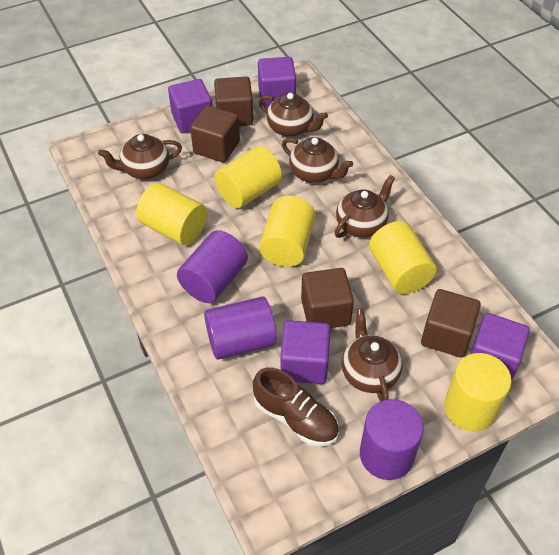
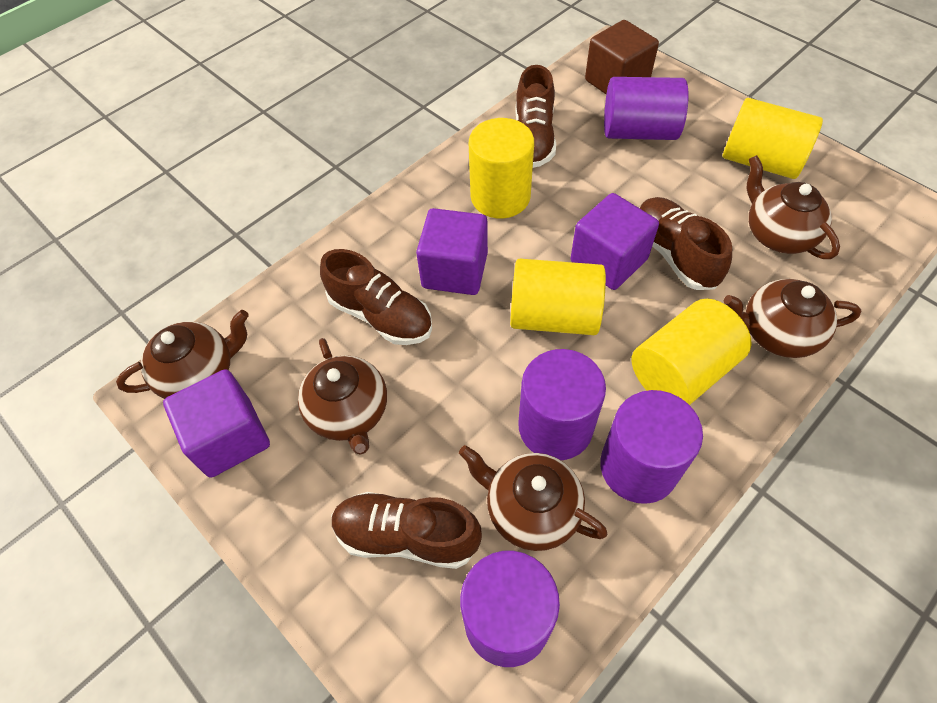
brown cube: 4 -> 1
brown shoe: 1 -> 4
purple cube: 4 -> 3
purple cylinder: 3 -> 4
yellow cylinder: 5 -> 4

